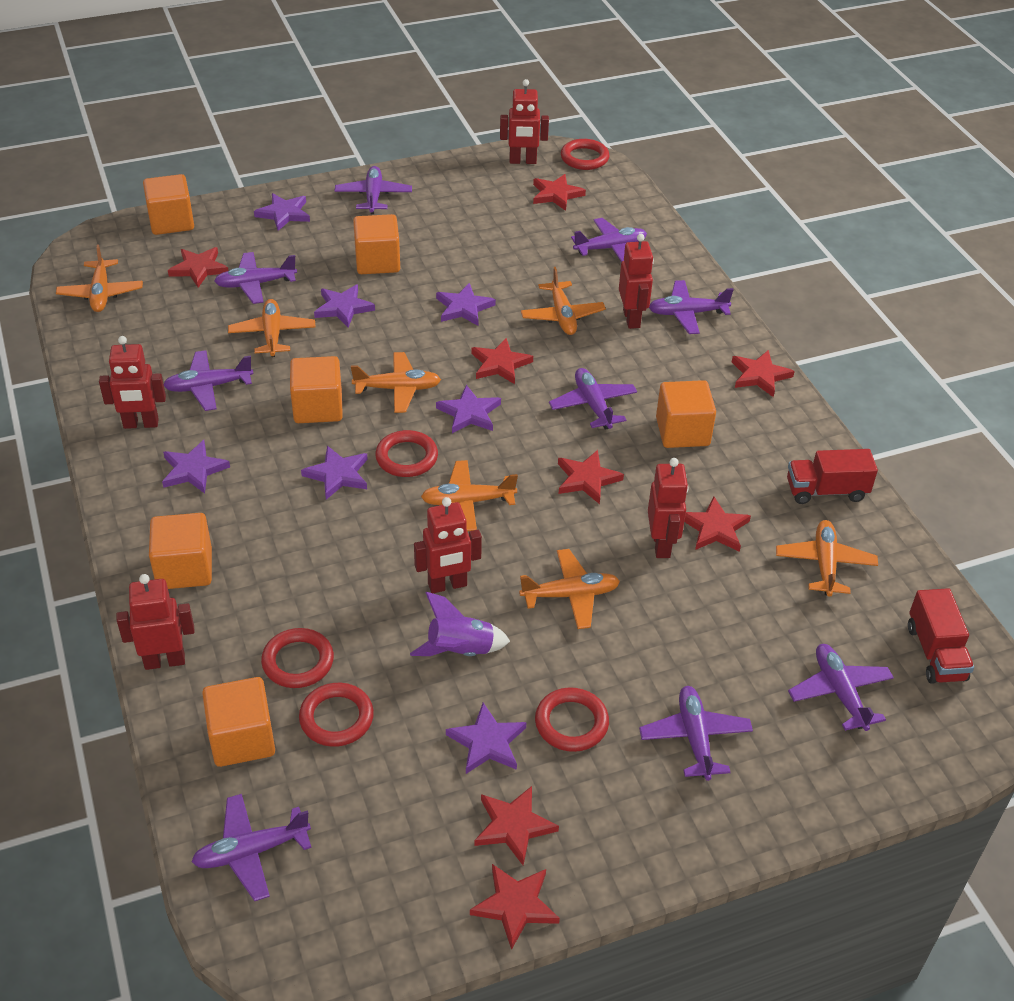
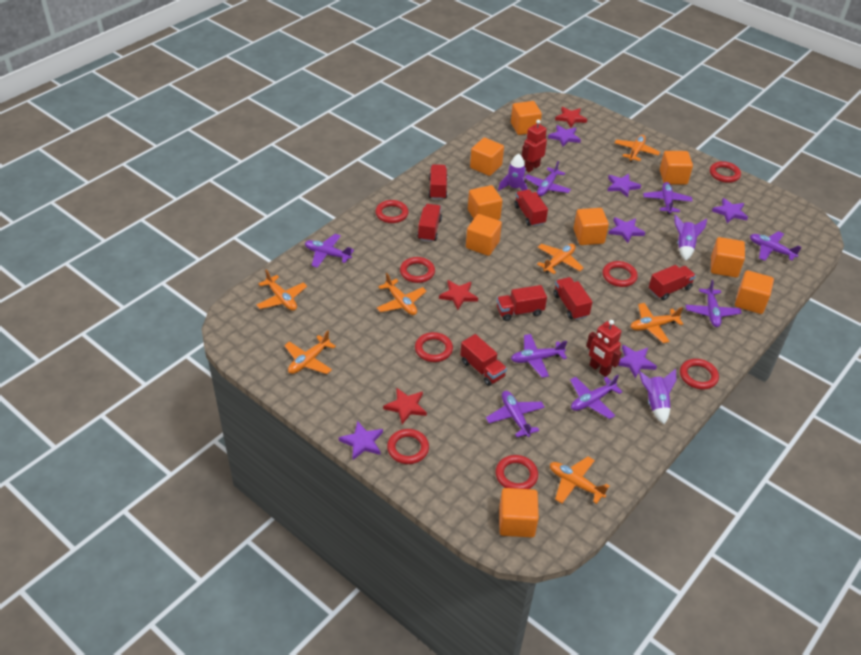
orange cube: 6 -> 9
purple plane: 9 -> 8
purple rocket: 1 -> 3
purple star: 7 -> 6
red ring: 5 -> 8
red robot: 6 -> 2
red star: 8 -> 3
red truck: 2 -> 7

